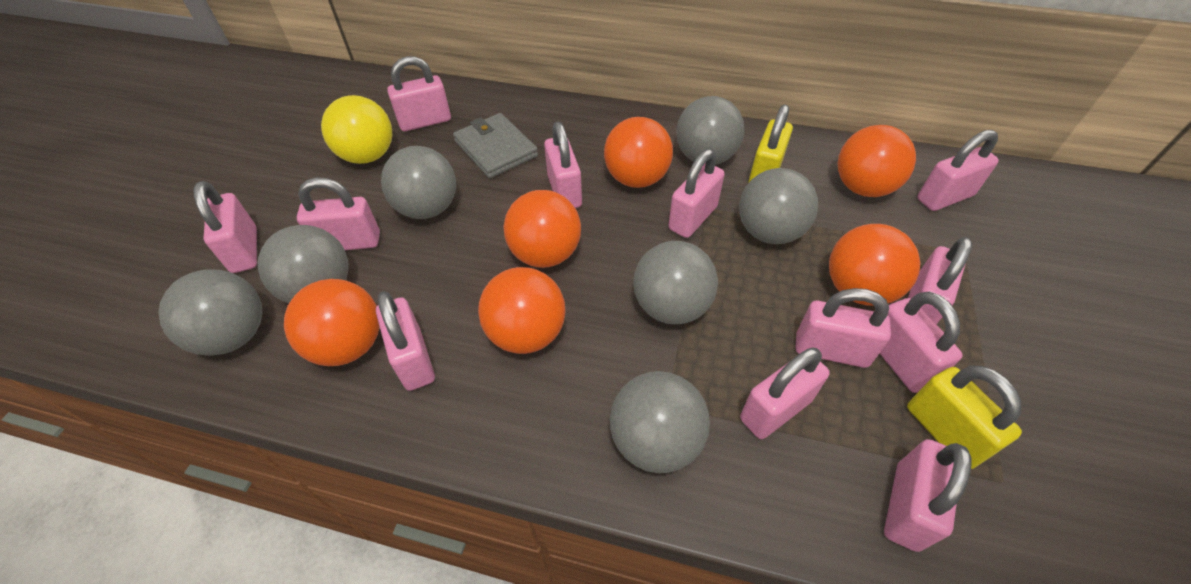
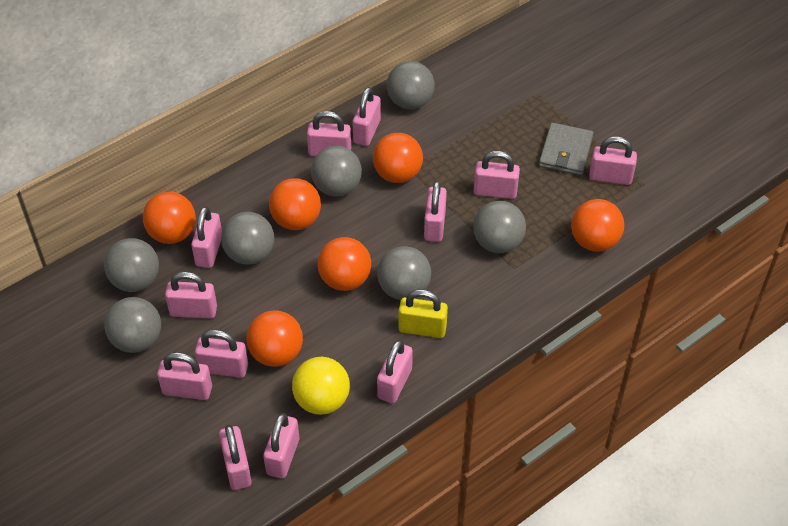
yellow padlock: 2 -> 1

